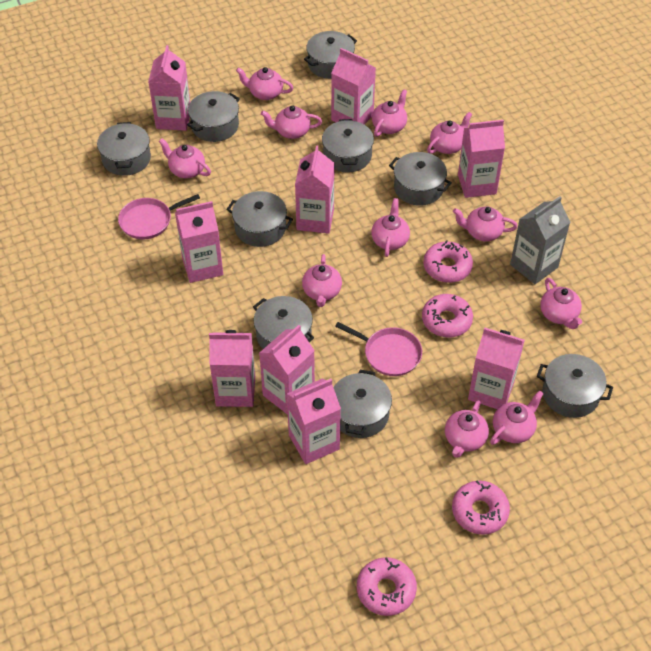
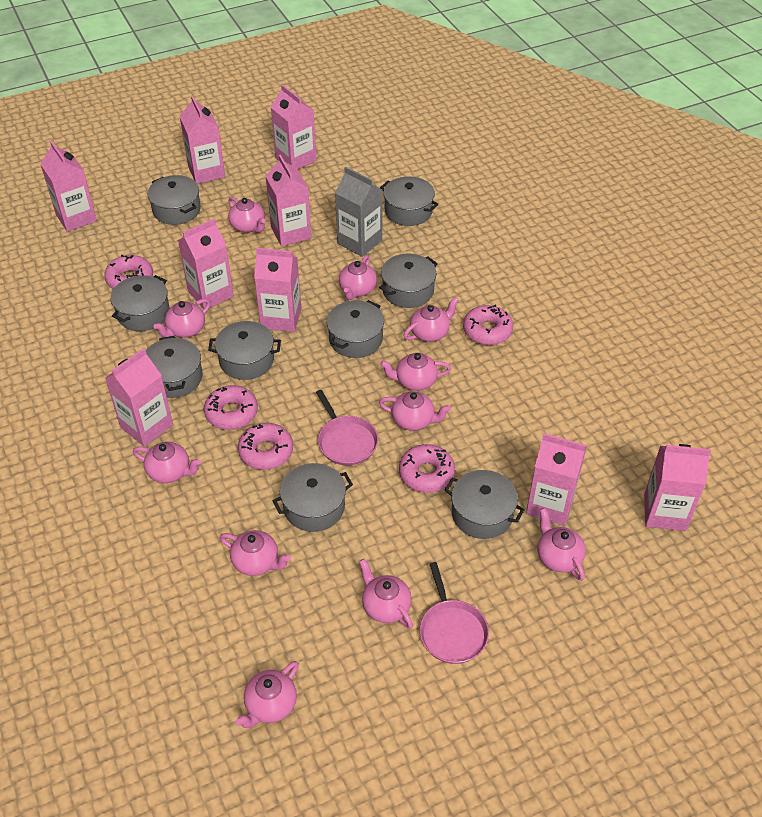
pink donut: 4 -> 5

